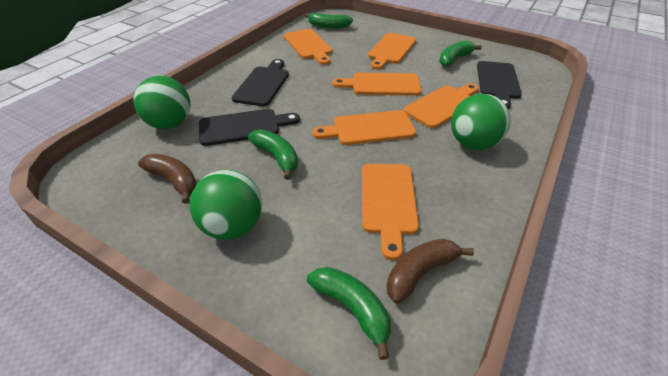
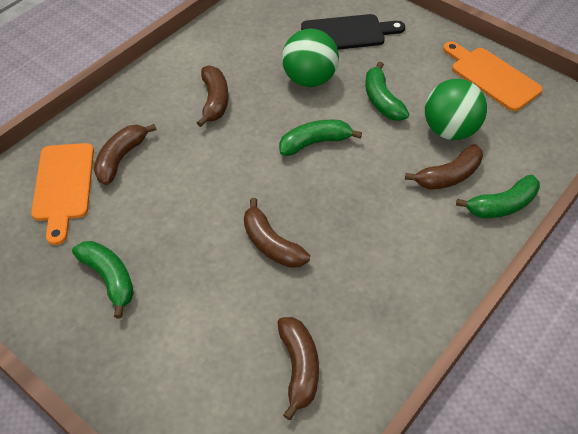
black cutting board: 3 -> 1
brown banana: 2 -> 5
green ball: 3 -> 2
orange cutting board: 6 -> 2

